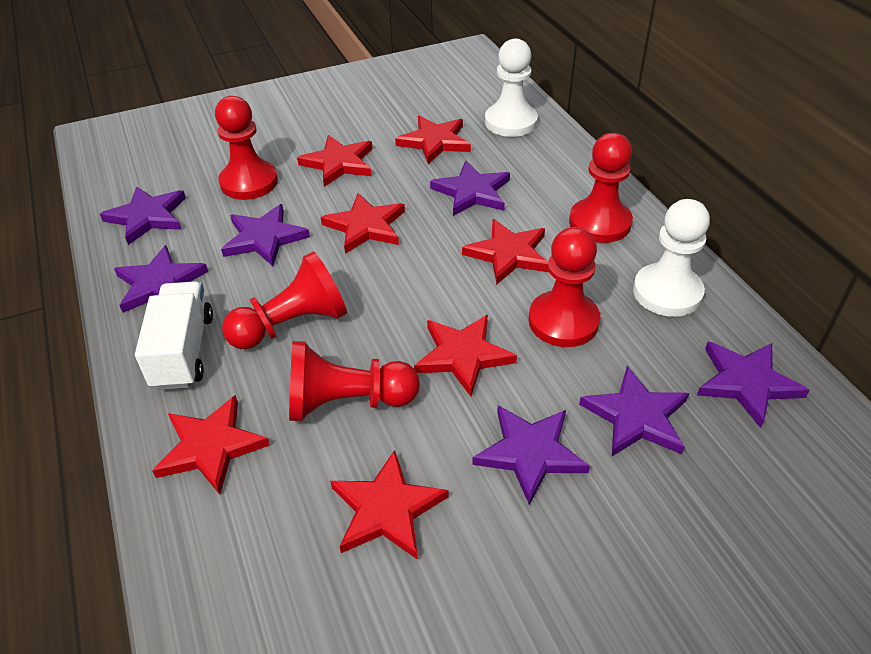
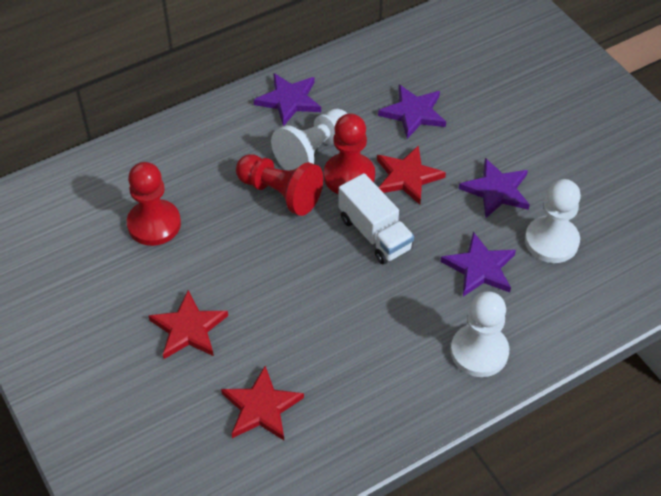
purple star: 7 -> 4
red pawn: 5 -> 3
red star: 7 -> 3
white pawn: 2 -> 3

